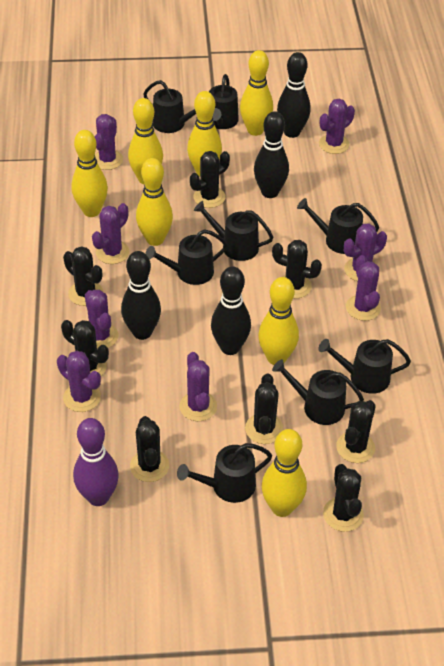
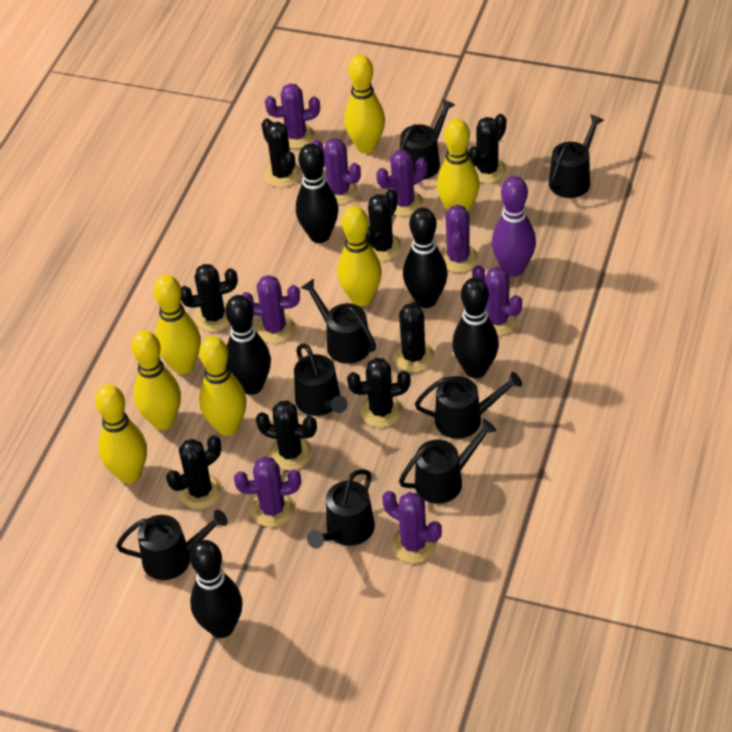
black bowling pin: 4 -> 5

